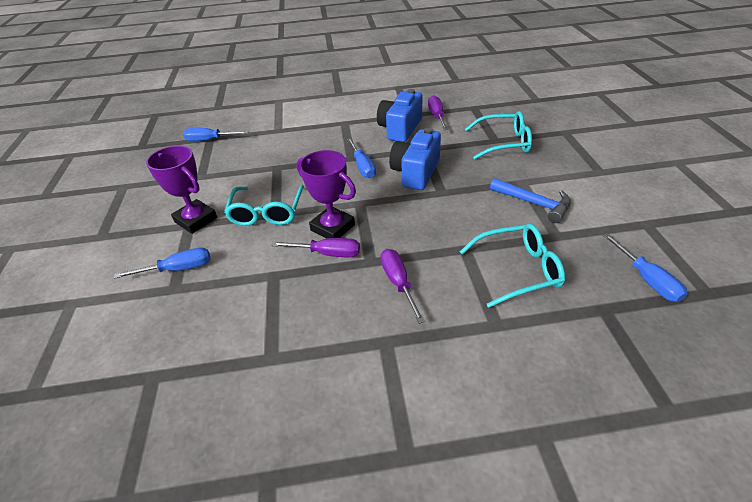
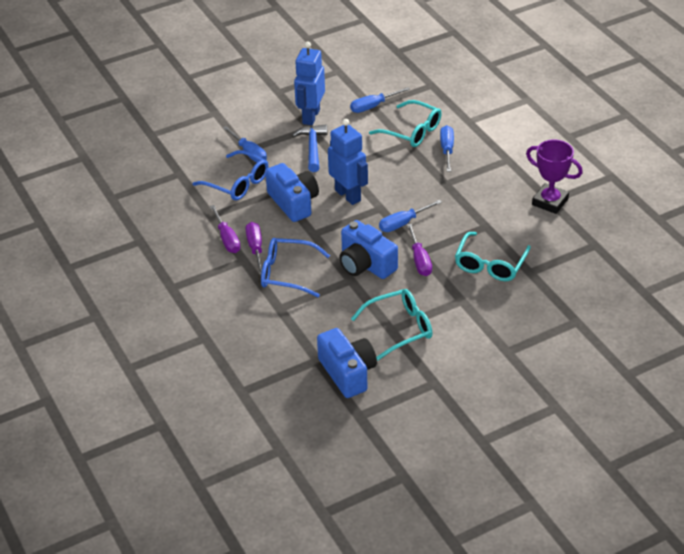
blue camera: 2 -> 3
blue glasses: 0 -> 2
blue robot: 0 -> 2
purple trophy: 2 -> 1

